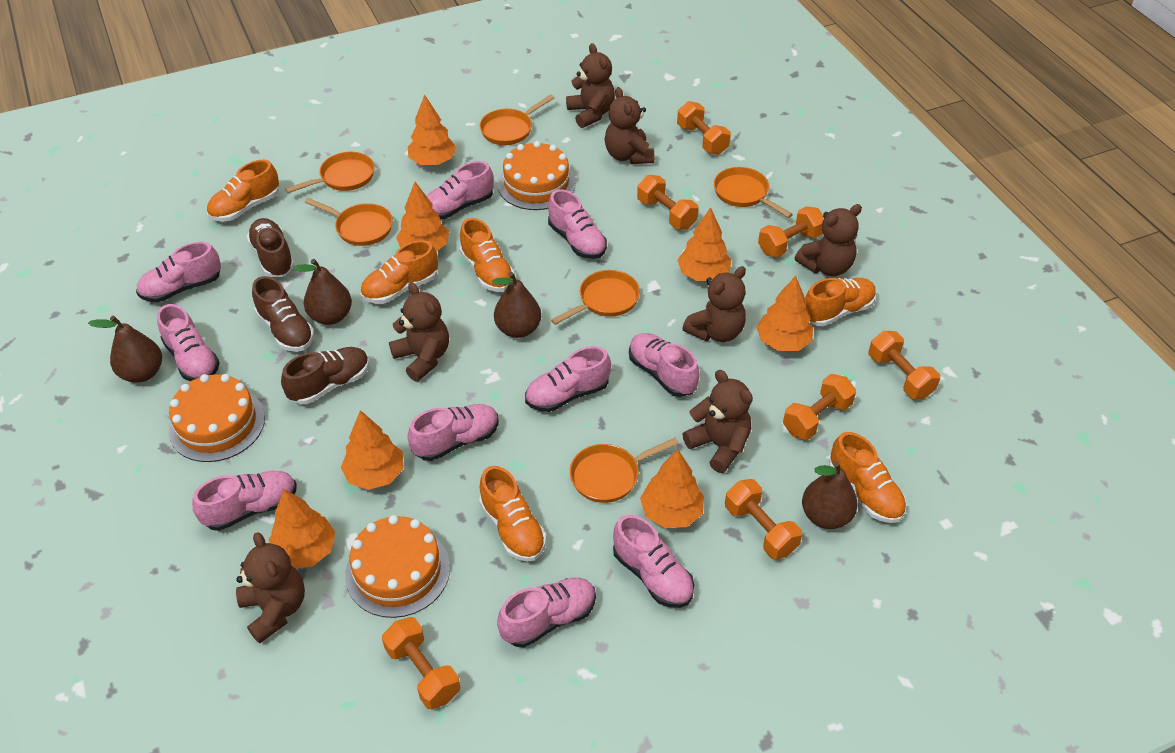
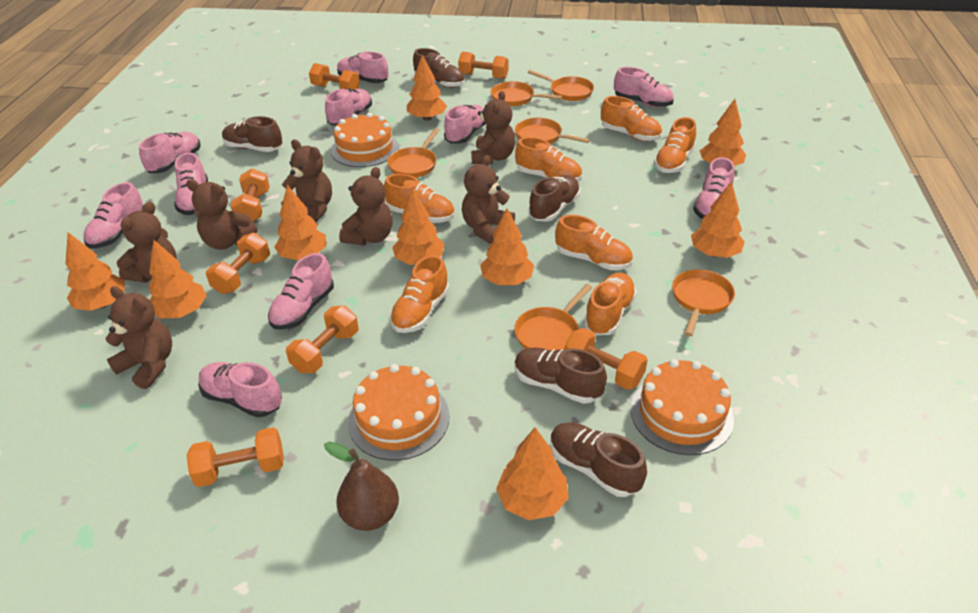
brown pear: 4 -> 1
brown shoe: 3 -> 5
orange shoe: 6 -> 7
orange tree: 7 -> 9

